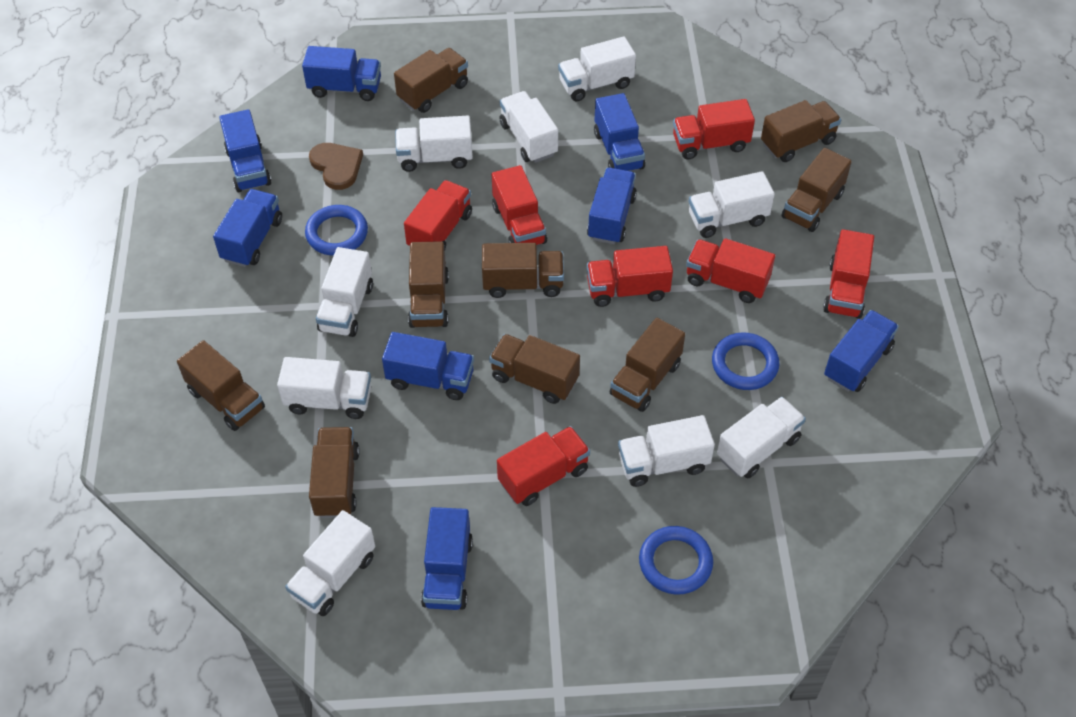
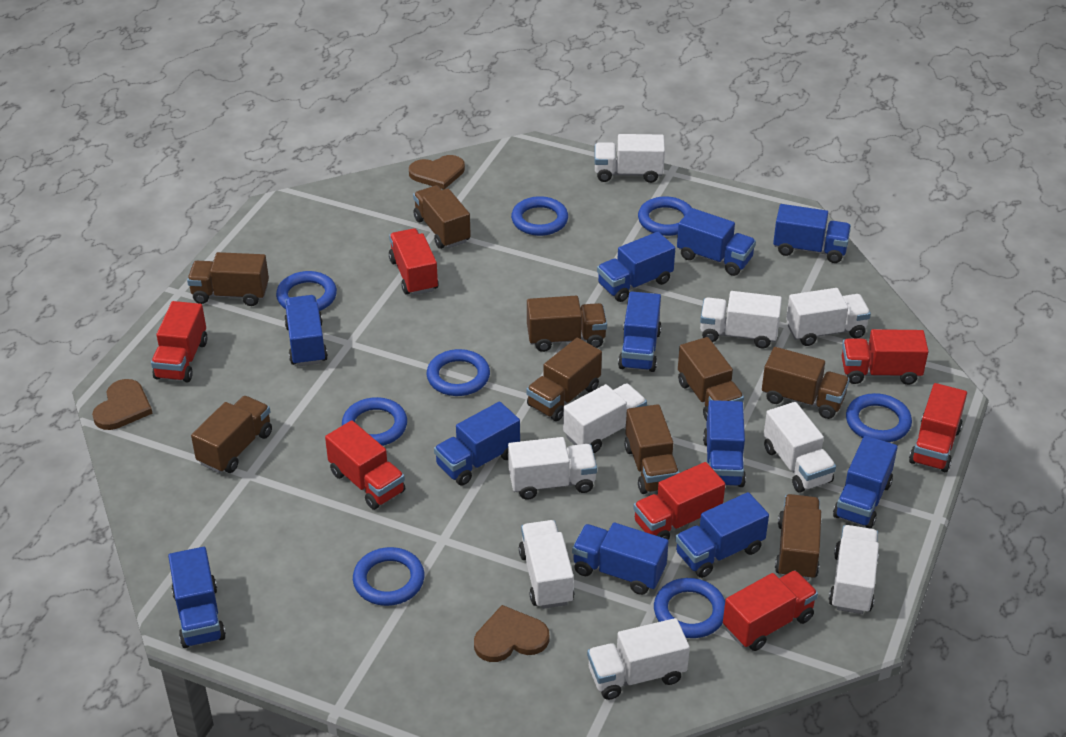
blue ring: 3 -> 8
blue truck: 8 -> 11
brown heart: 1 -> 3

